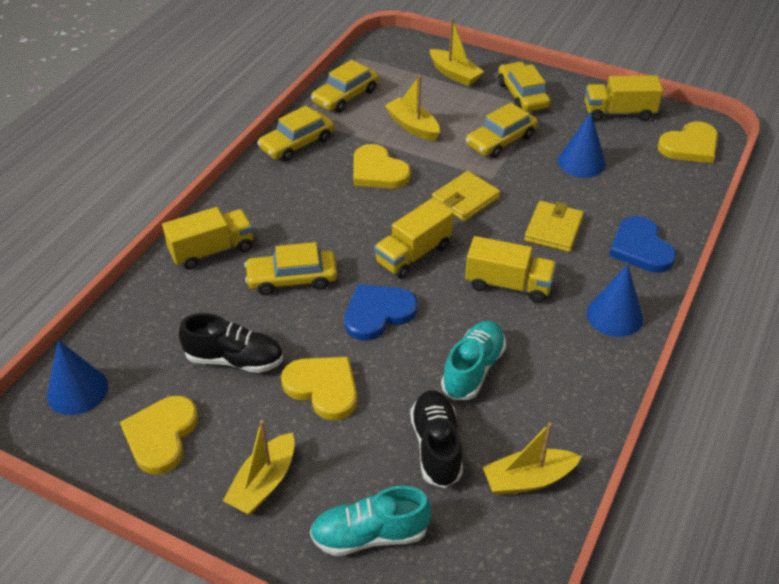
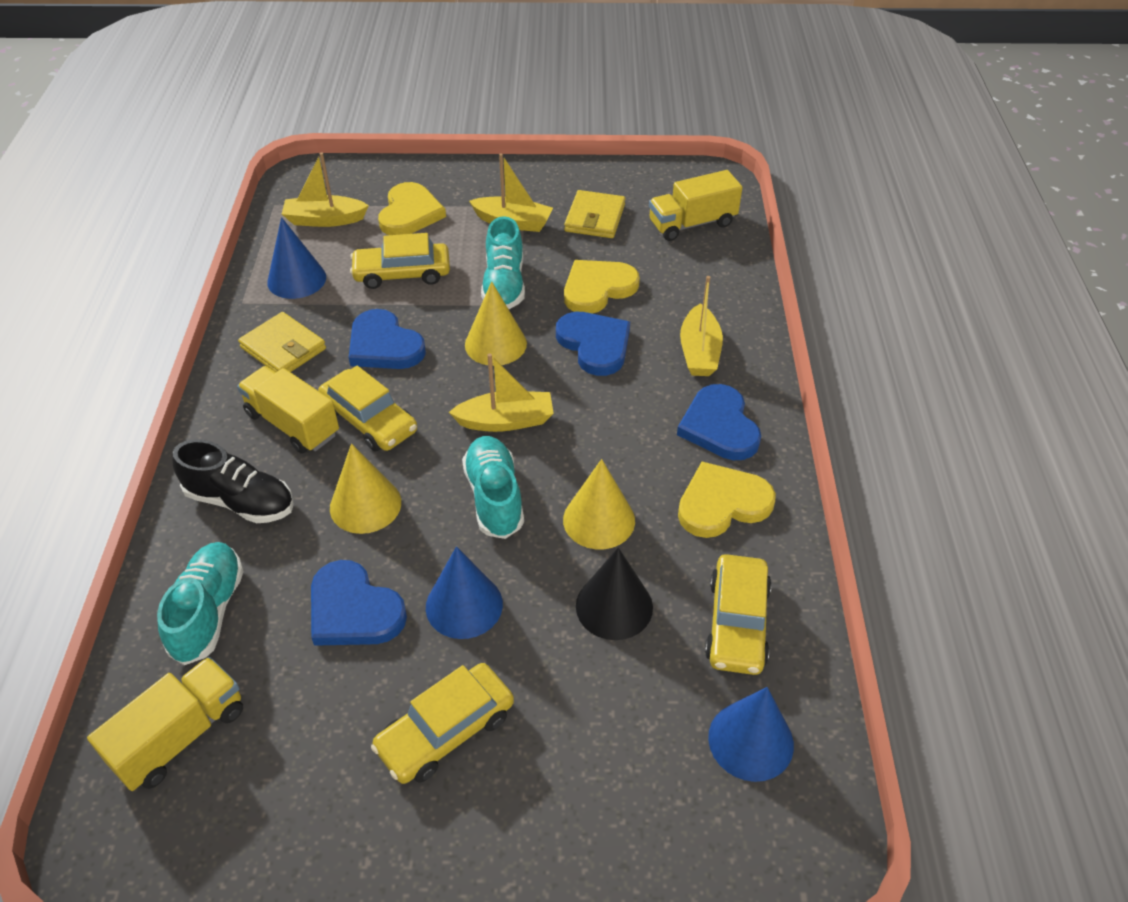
black cone: 0 -> 1
black shoe: 2 -> 1
blue heart: 2 -> 4
turquoise shoe: 2 -> 3
yellow car: 5 -> 4
yellow cone: 0 -> 3
yellow heart: 4 -> 3
yellow truck: 4 -> 3

